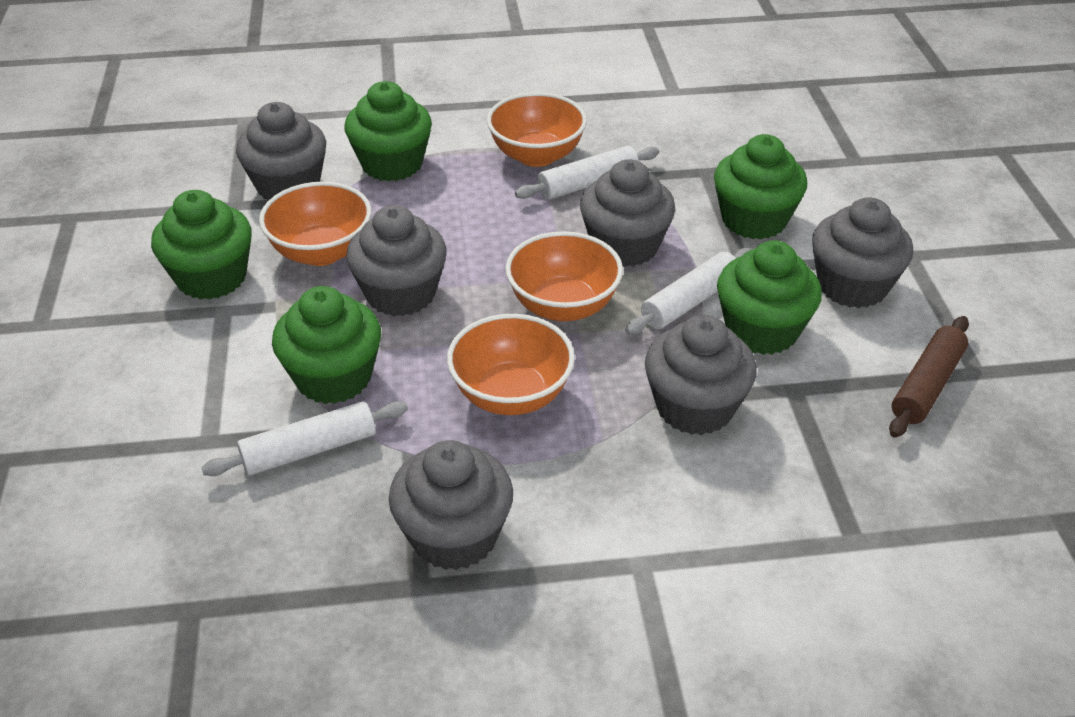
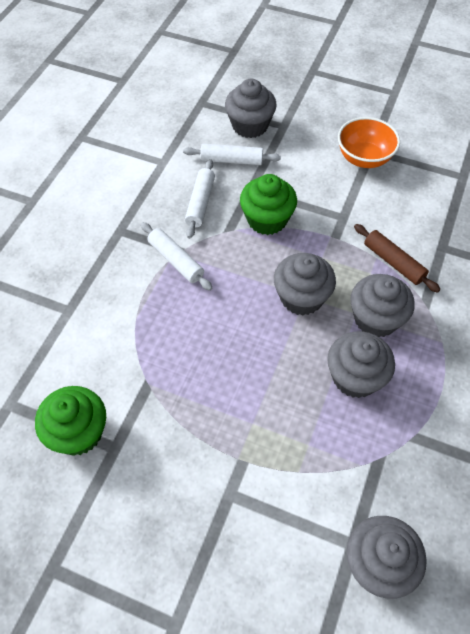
green cupcake: 5 -> 2
grey cupcake: 6 -> 5
orange bowl: 4 -> 1

